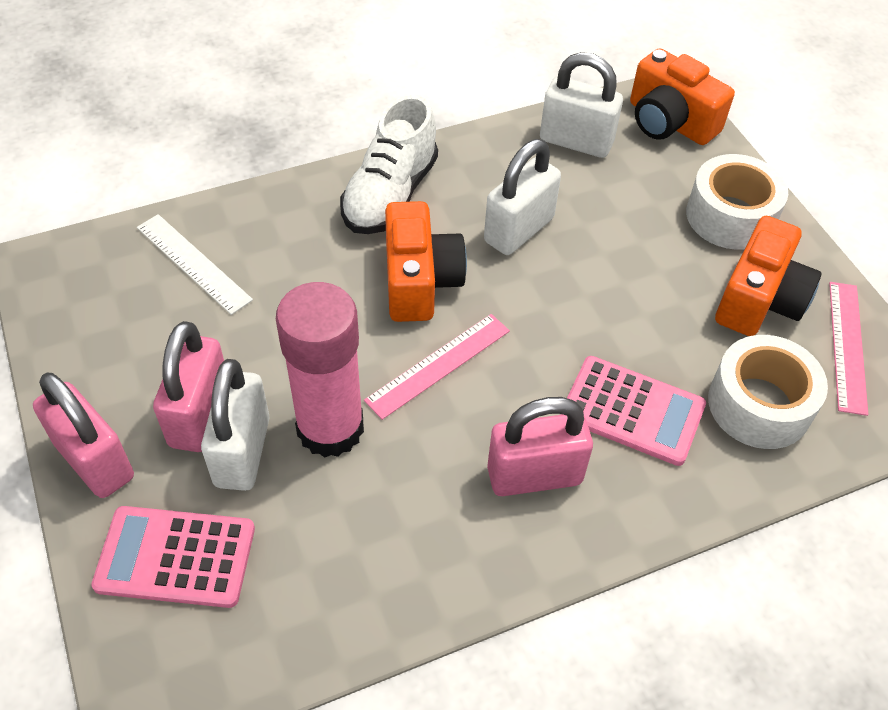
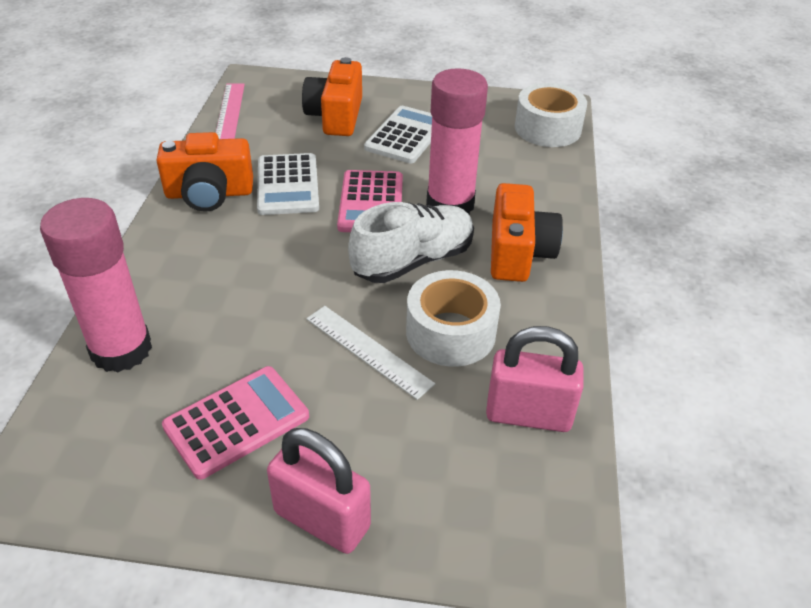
pink glue stick: 1 -> 2
pink padlock: 3 -> 2
pink ruler: 2 -> 1
white calculator: 0 -> 2
white padlock: 3 -> 0

